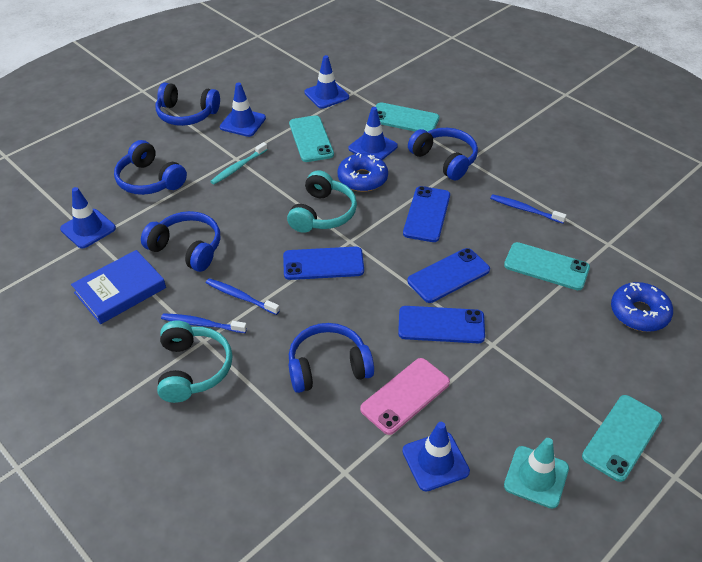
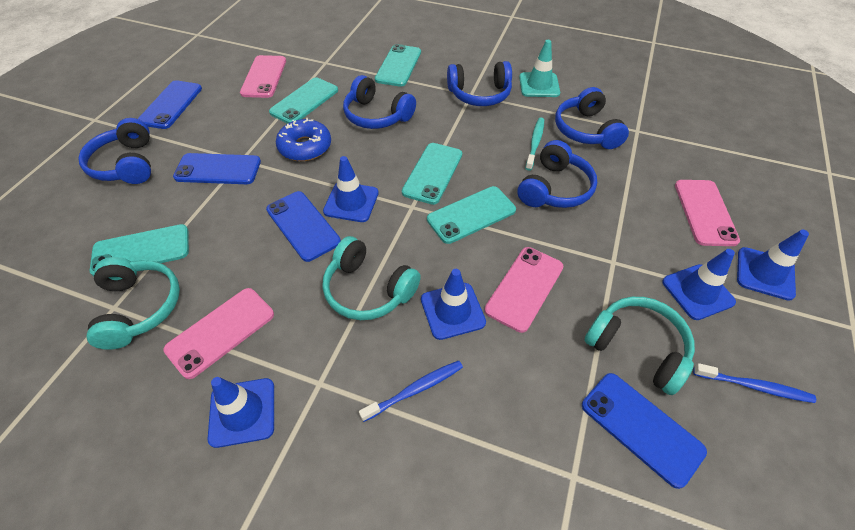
blue book: 1 -> 0
blue donut: 2 -> 1
blue toothbrush: 3 -> 2
pink phone: 1 -> 4
turquoise headphones: 2 -> 3
turquoise phone: 4 -> 5

